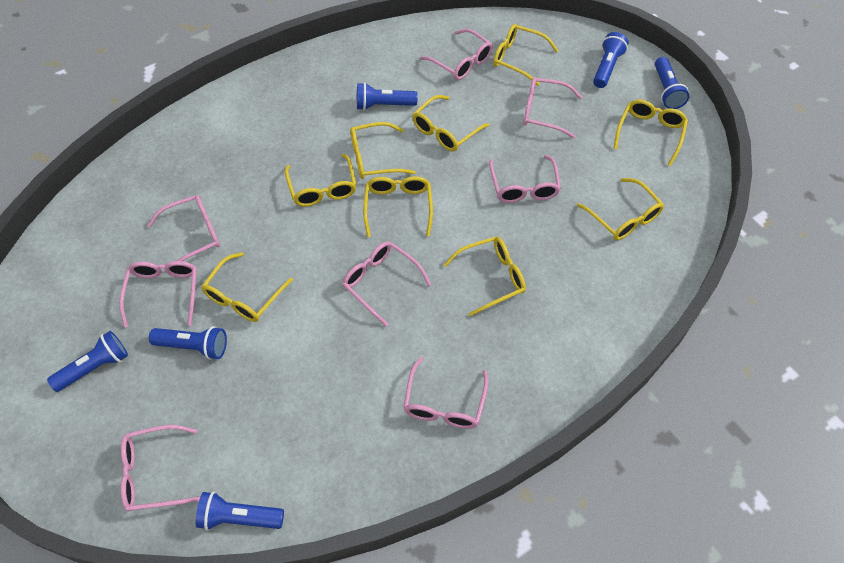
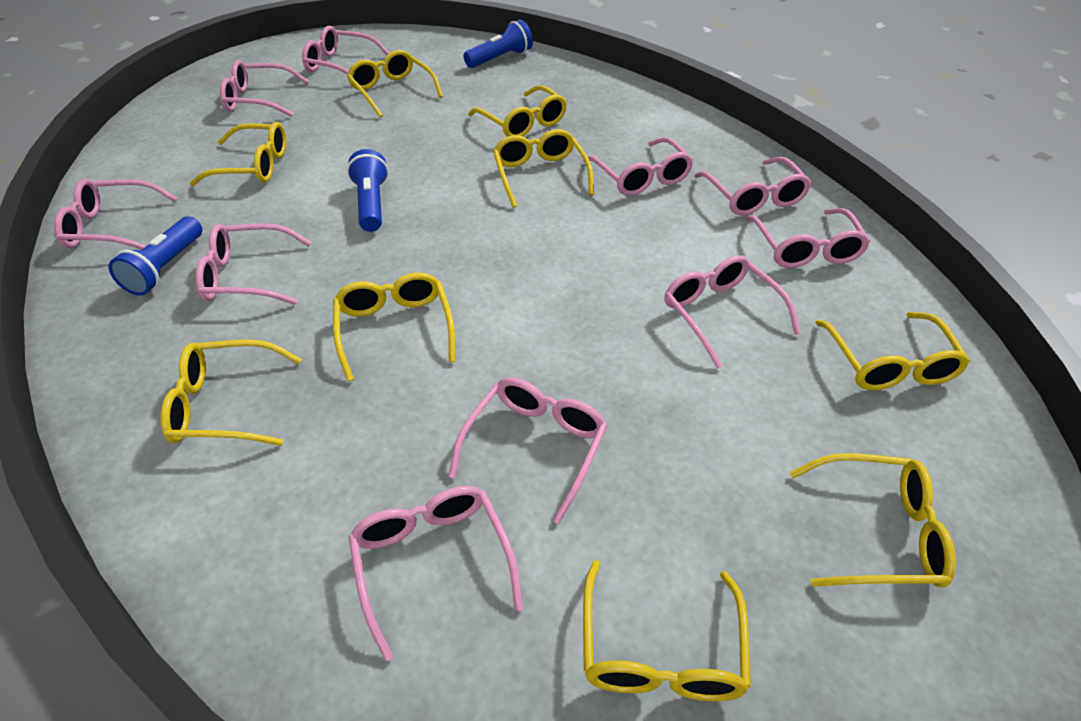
blue flashlight: 6 -> 3
pink glasses: 8 -> 10

